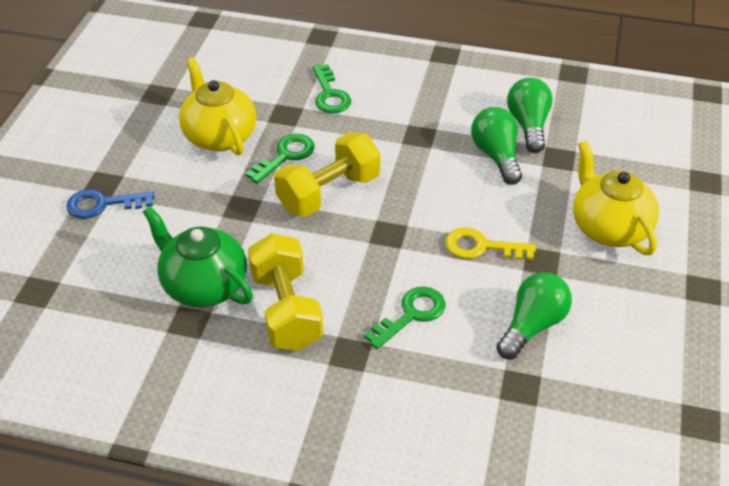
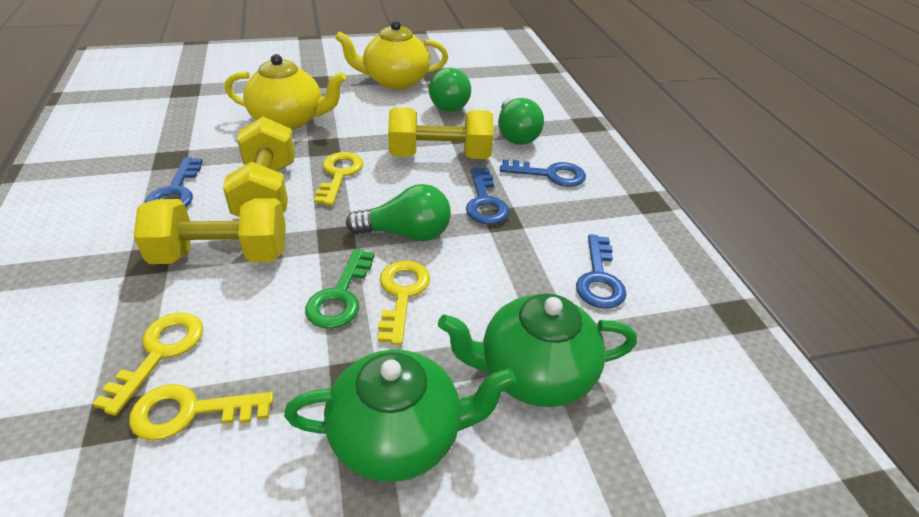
blue key: 1 -> 4
green key: 3 -> 1
green teapot: 1 -> 2
yellow dumbbell: 2 -> 3
yellow key: 1 -> 4

